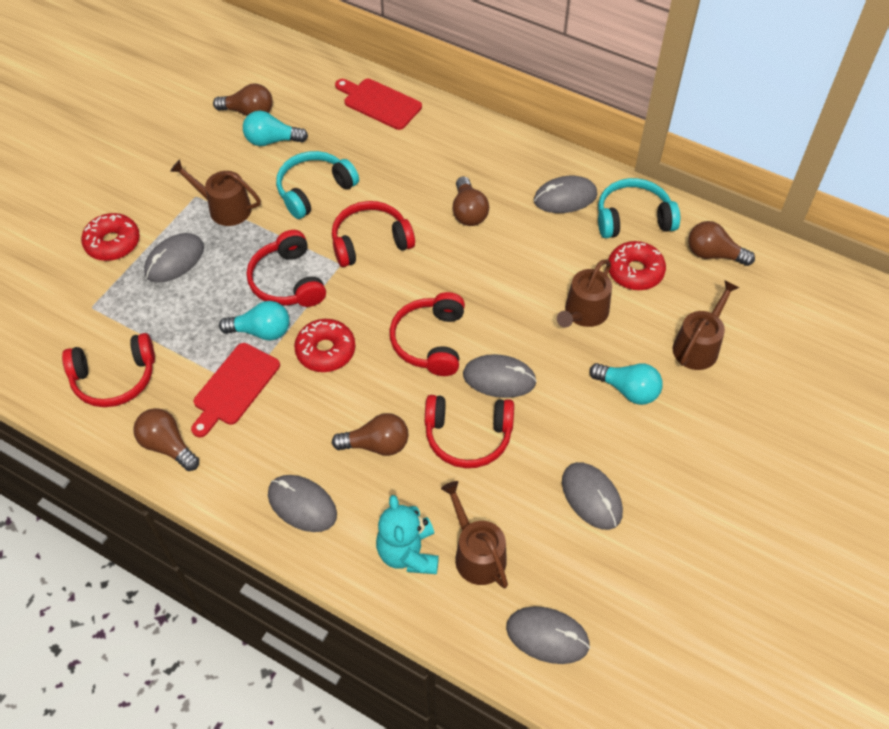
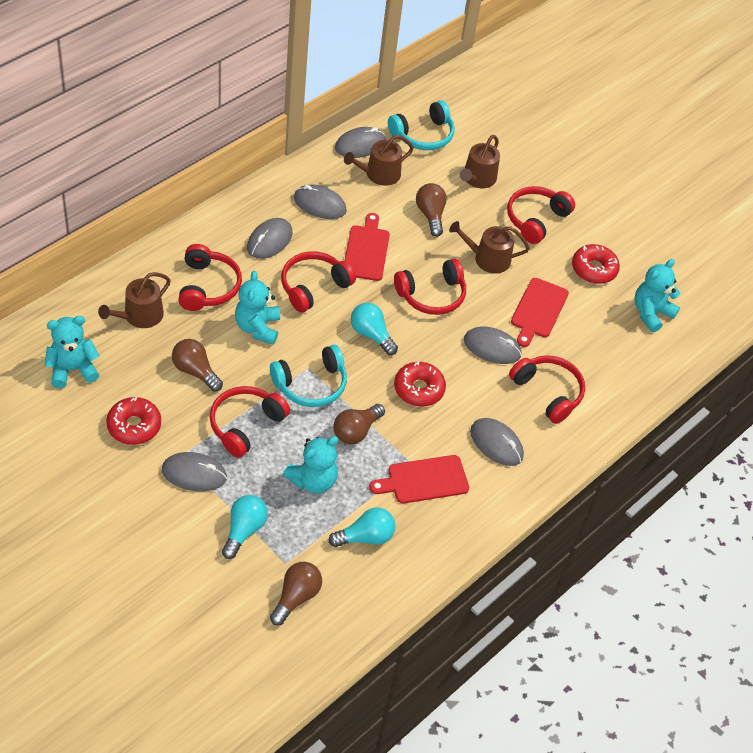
brown light bulb: 5 -> 4
red cutting board: 2 -> 3
red headphones: 5 -> 6
turquoise teddy bear: 1 -> 4

